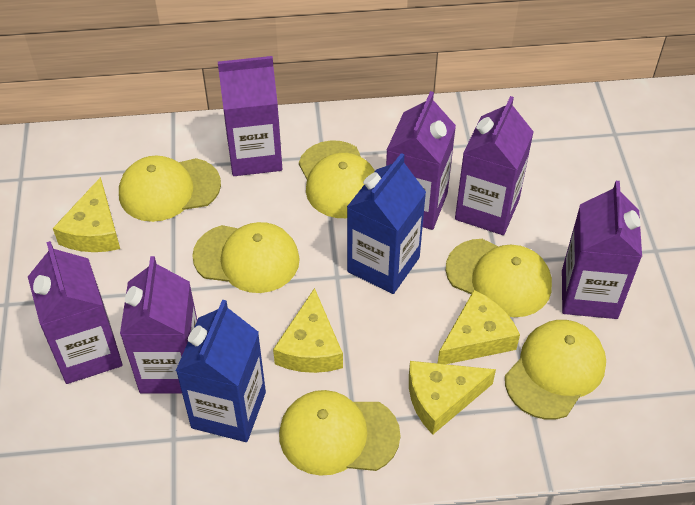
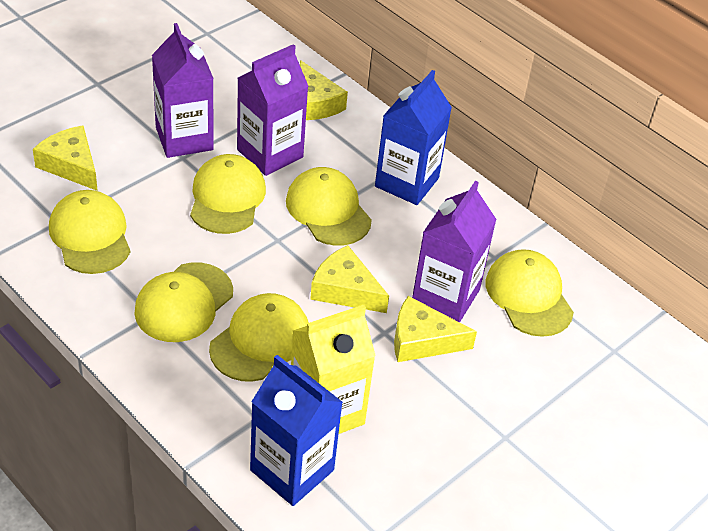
purple carton: 6 -> 3
yellow carton: 0 -> 1

